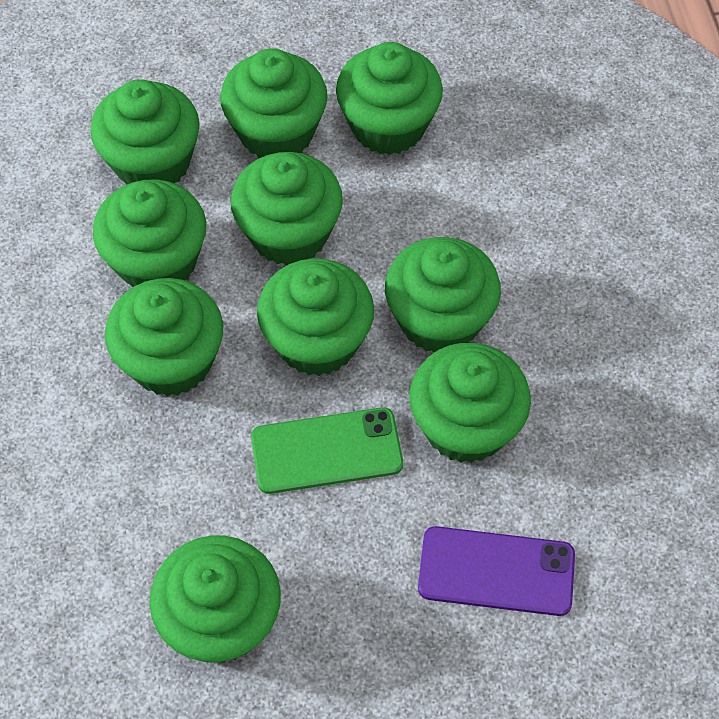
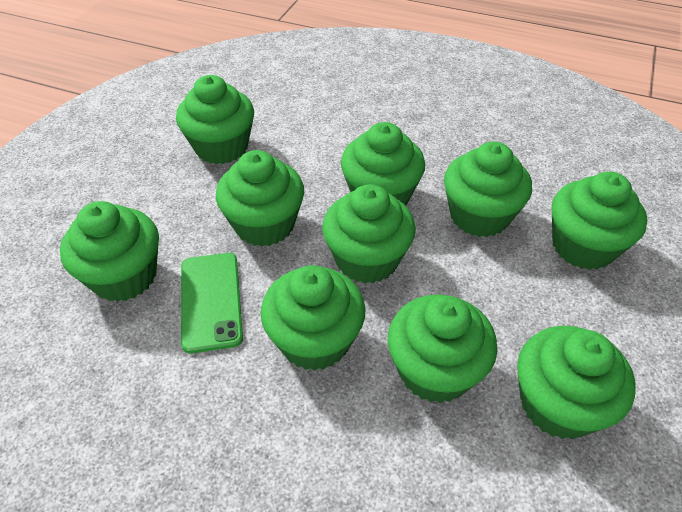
purple phone: 1 -> 0

